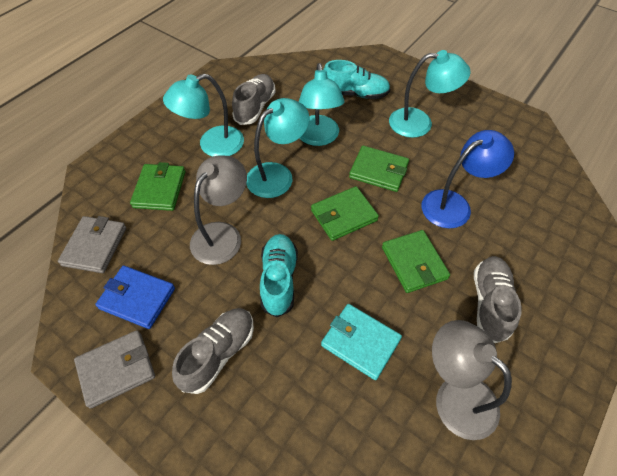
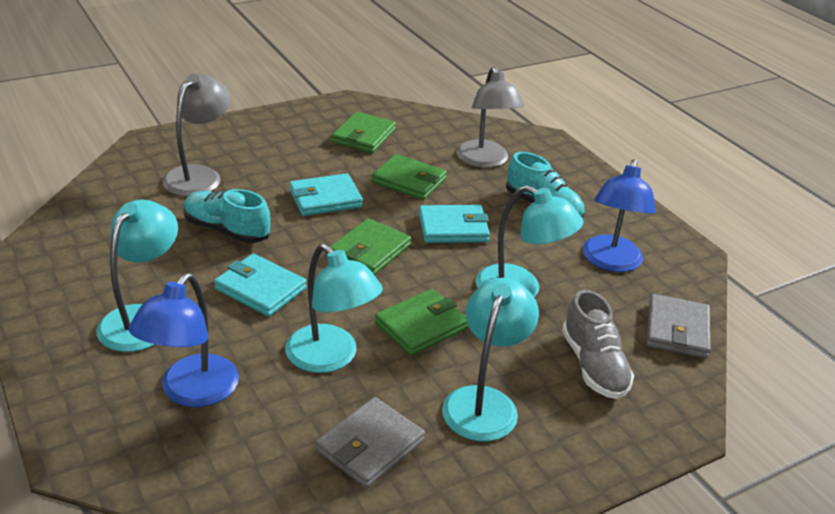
blue lamp: 1 -> 2
blue wallet: 1 -> 0
grey shoe: 3 -> 1
turquoise wallet: 1 -> 3

